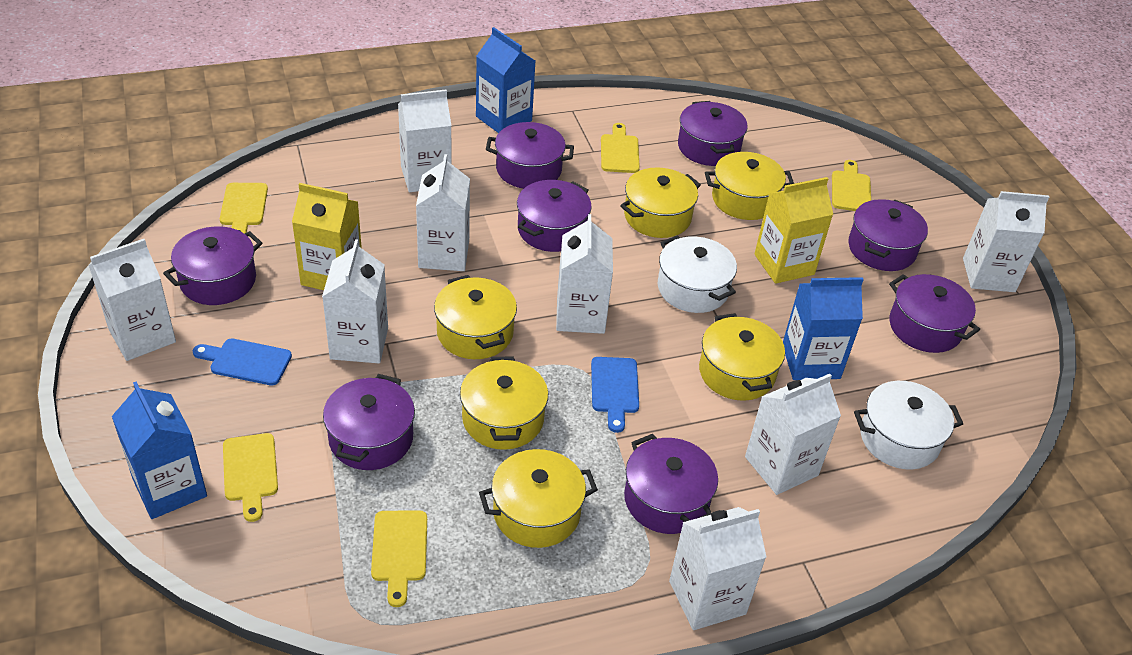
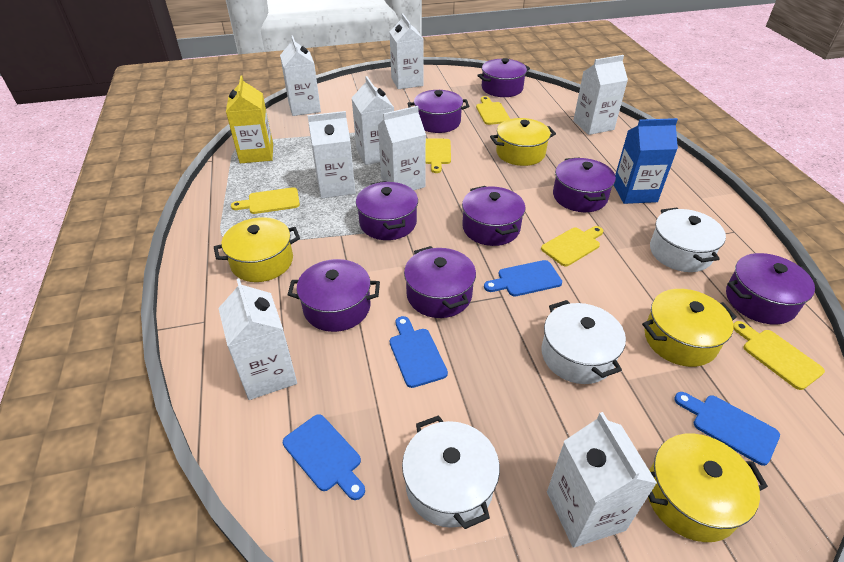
blue carton: 3 -> 1
blue cutting board: 2 -> 4
white pot: 2 -> 3
yellow carton: 2 -> 1
yellow pot: 6 -> 4

